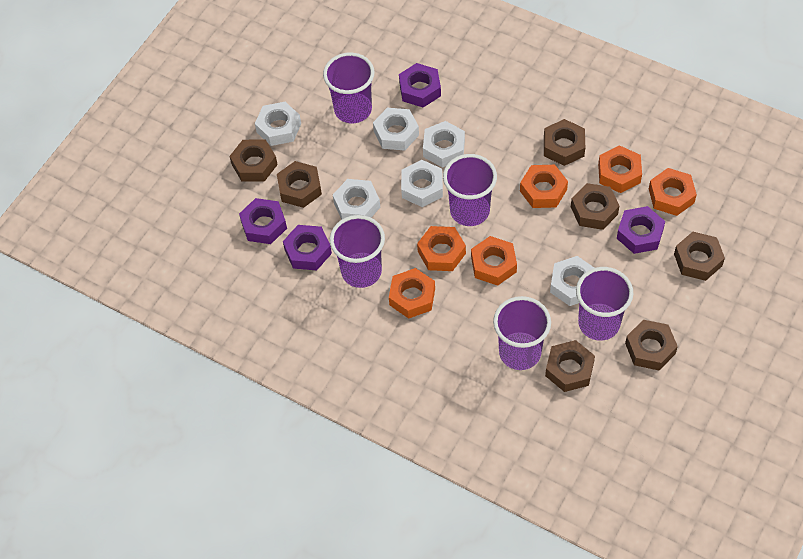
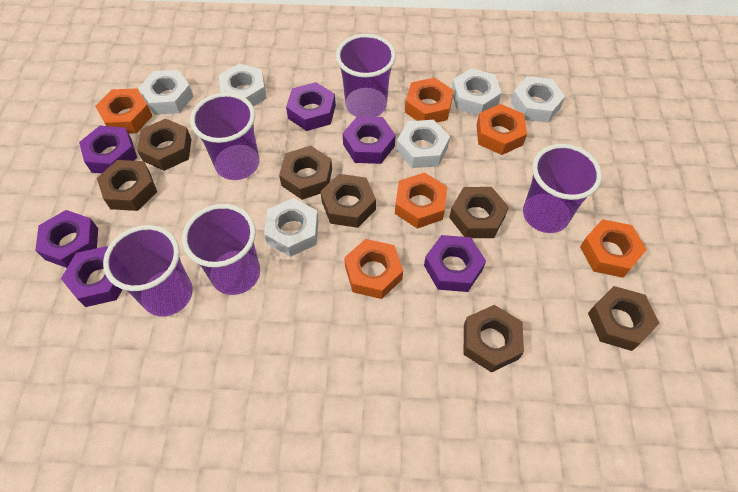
purple nut: 4 -> 6

